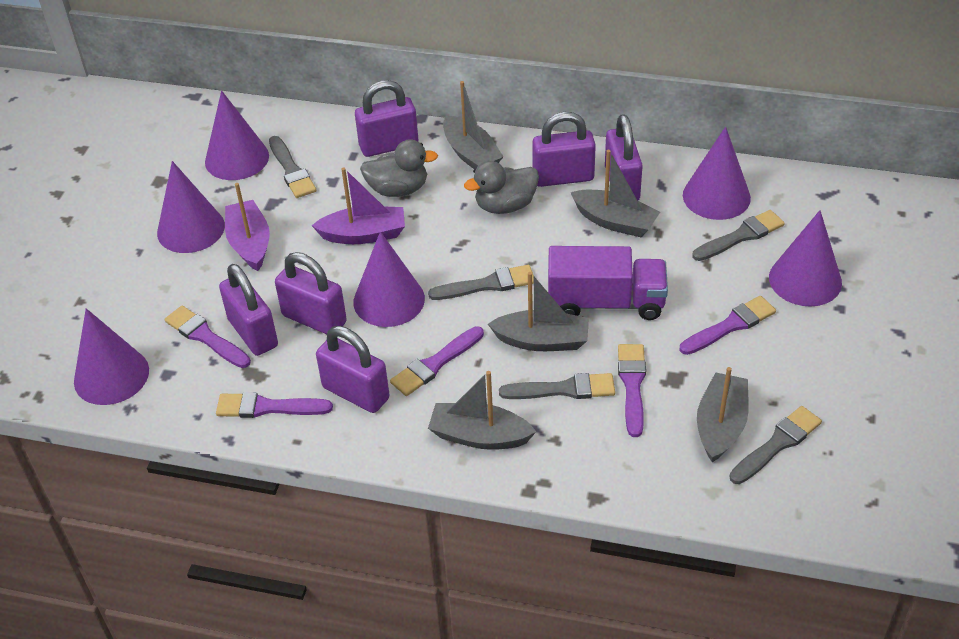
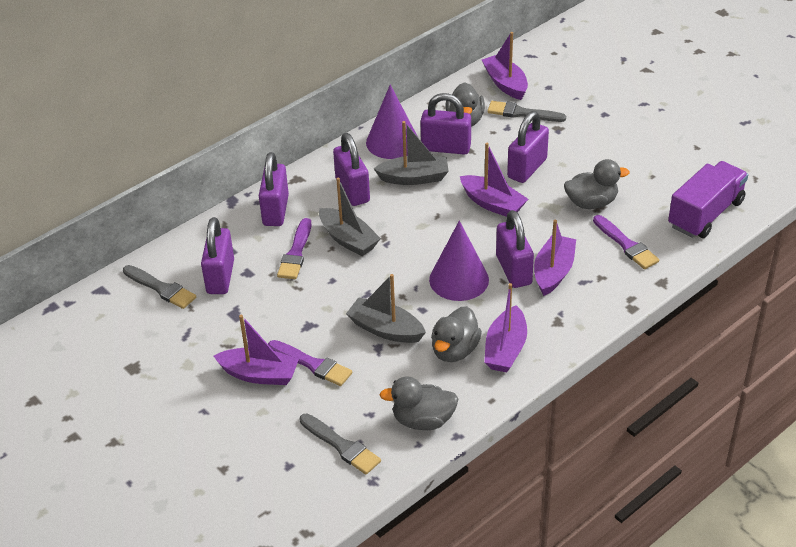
grey boat: 5 -> 3
grey brush: 5 -> 3
grey duck: 2 -> 4
purple boat: 2 -> 5
purple brush: 5 -> 3
purple cone: 6 -> 2

